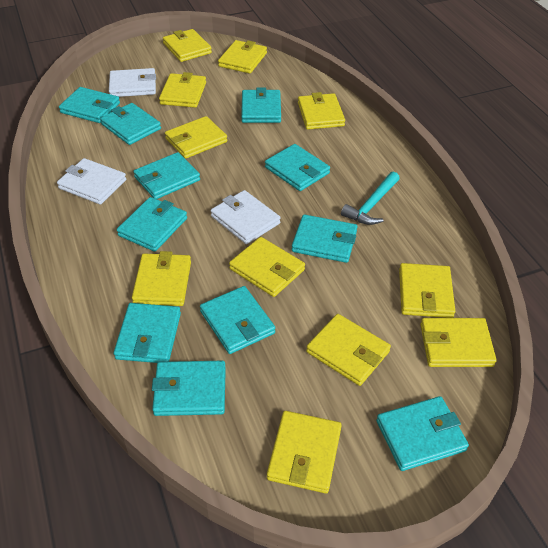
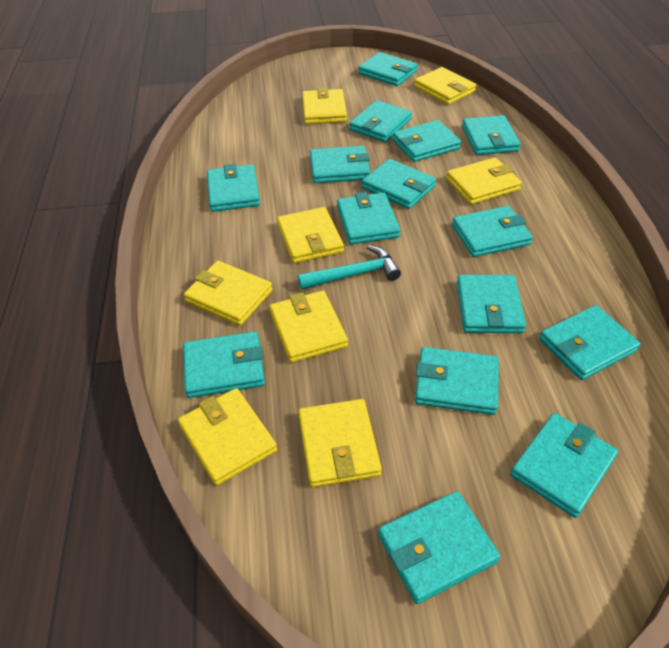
turquoise wallet: 11 -> 15
white wallet: 3 -> 0
yellow wallet: 11 -> 8

